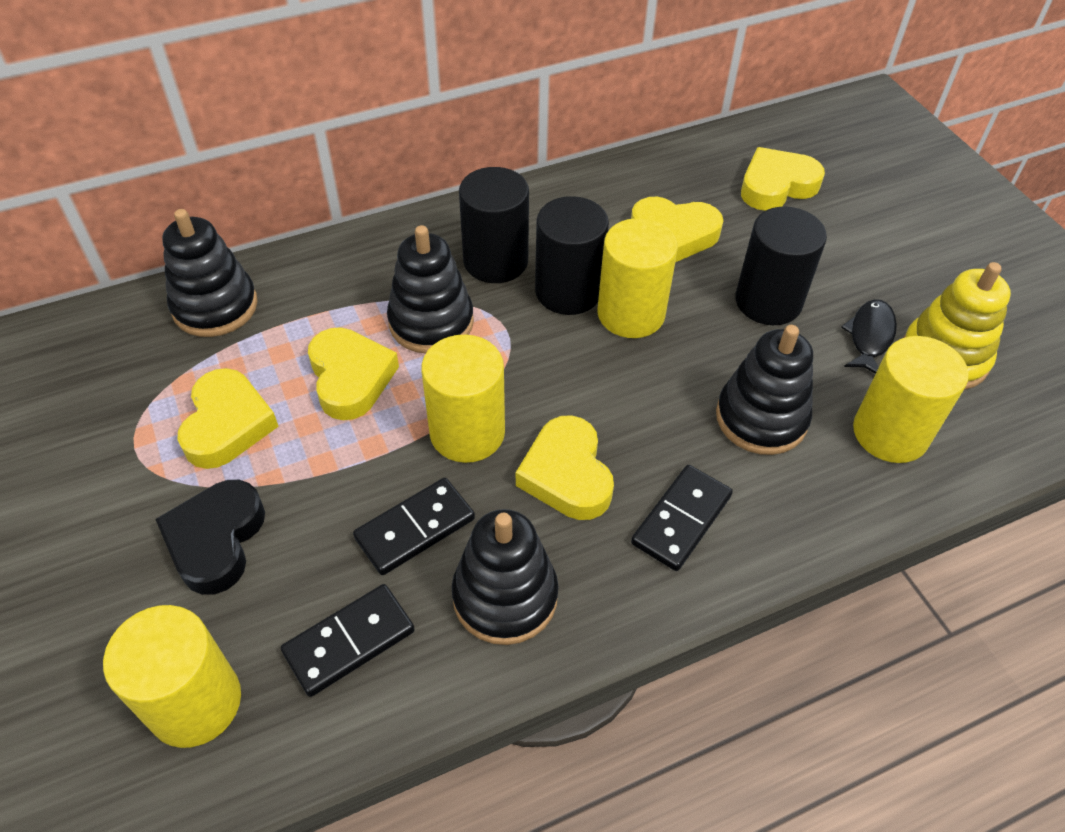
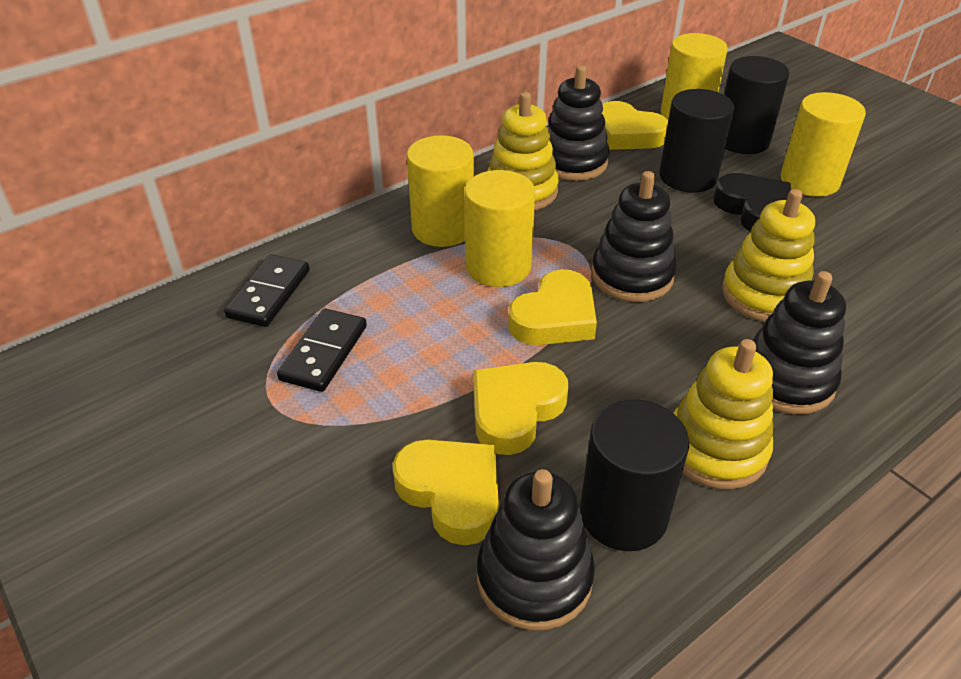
black domino: 3 -> 2
black fish: 1 -> 0
yellow heart: 5 -> 4
yellow stacking toy: 1 -> 3

